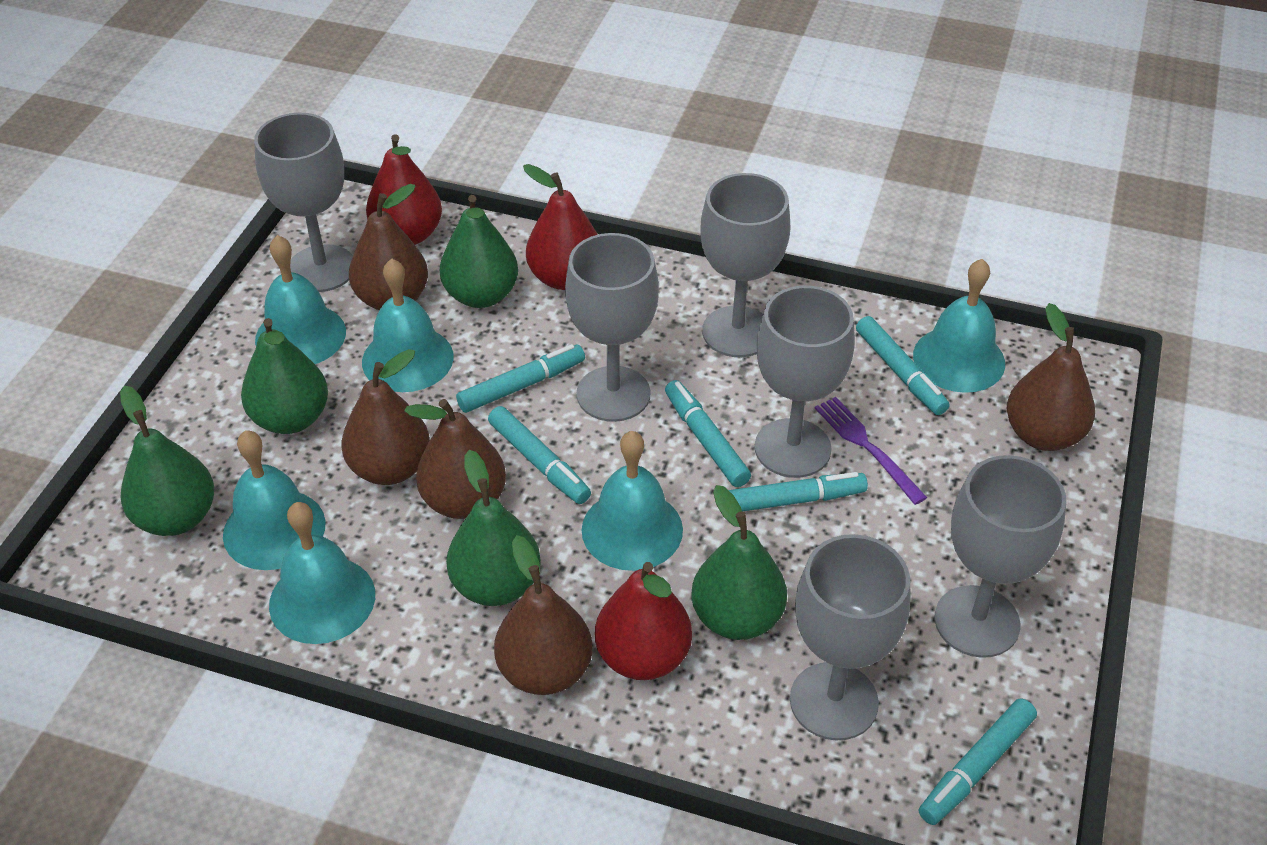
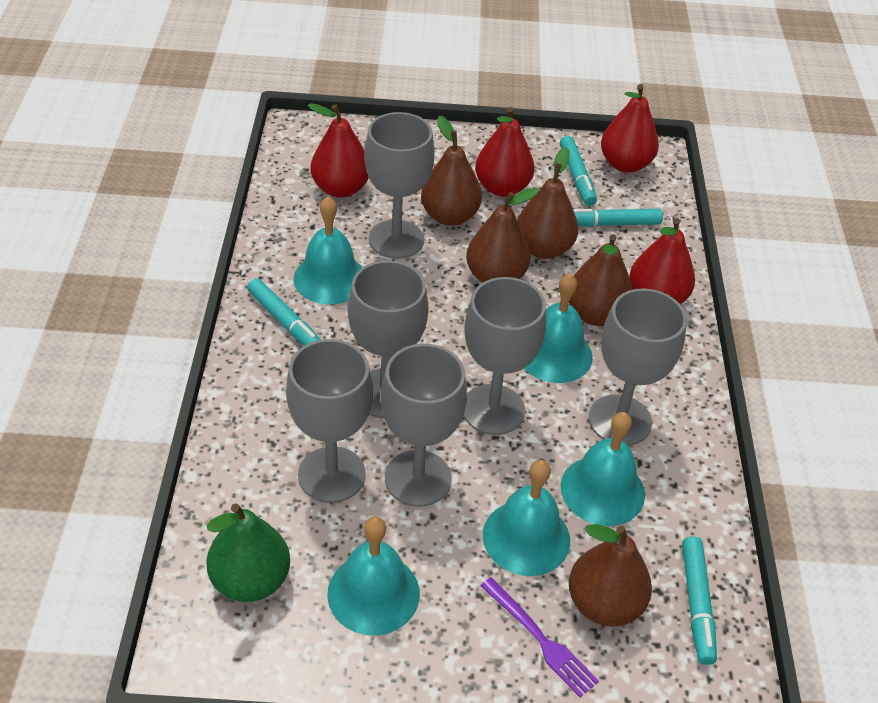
green pear: 5 -> 1
red pear: 3 -> 4
turquoise bell: 6 -> 5
turquoise marker: 6 -> 4

